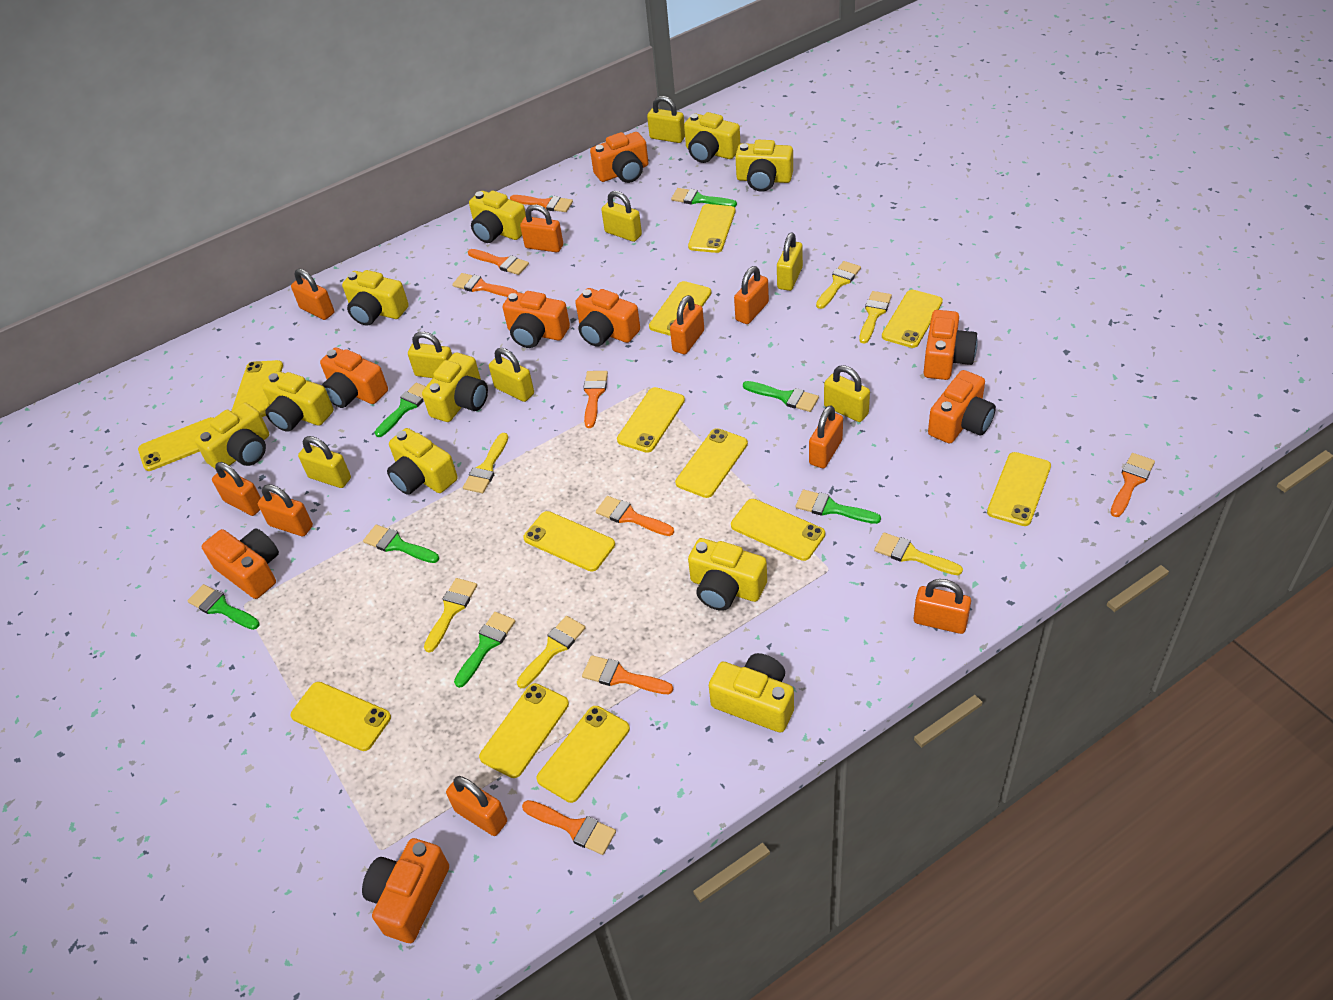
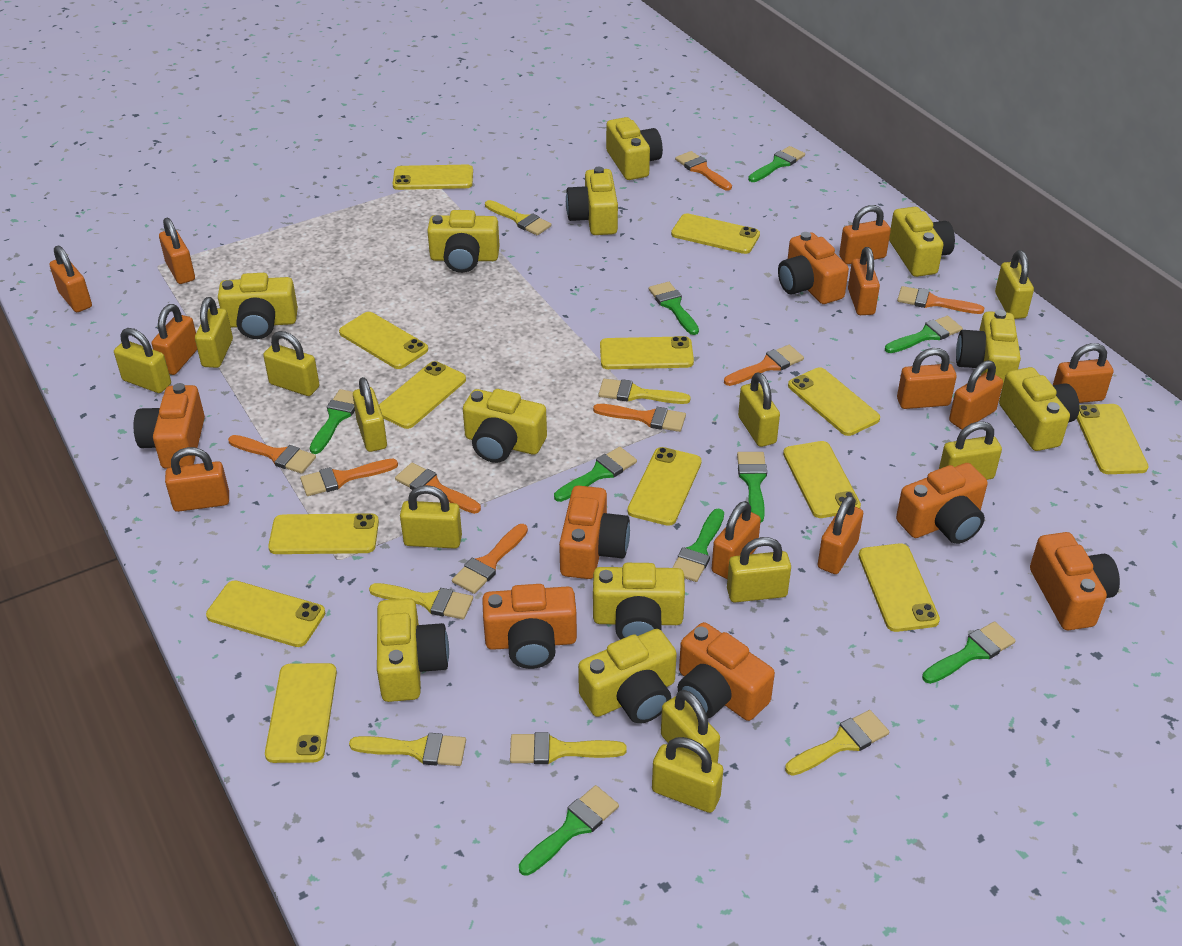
green brush: 7 -> 9
orange camera: 8 -> 7
orange padlock: 9 -> 11
yellow camera: 10 -> 11
yellow padlock: 7 -> 11

